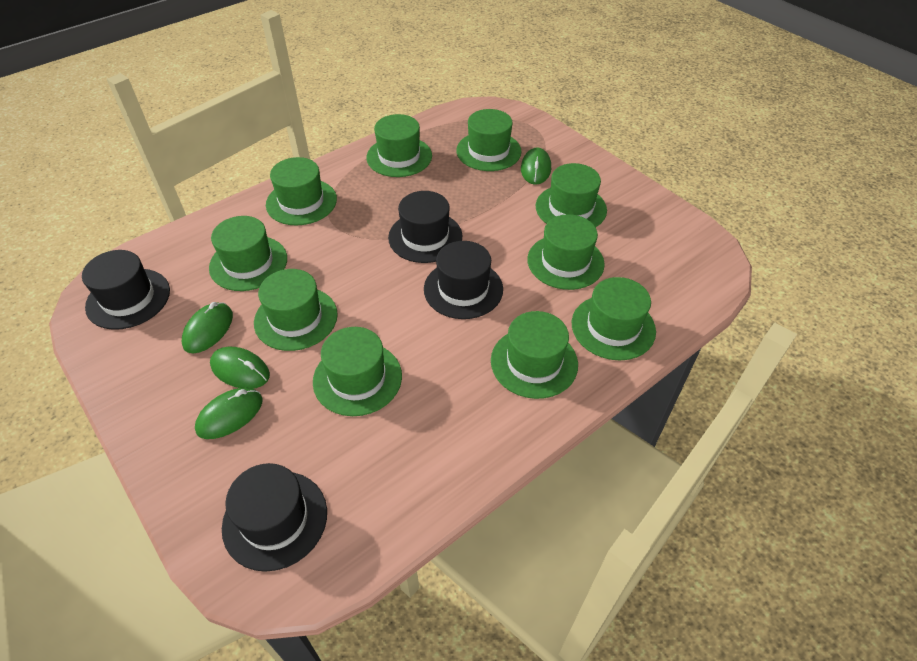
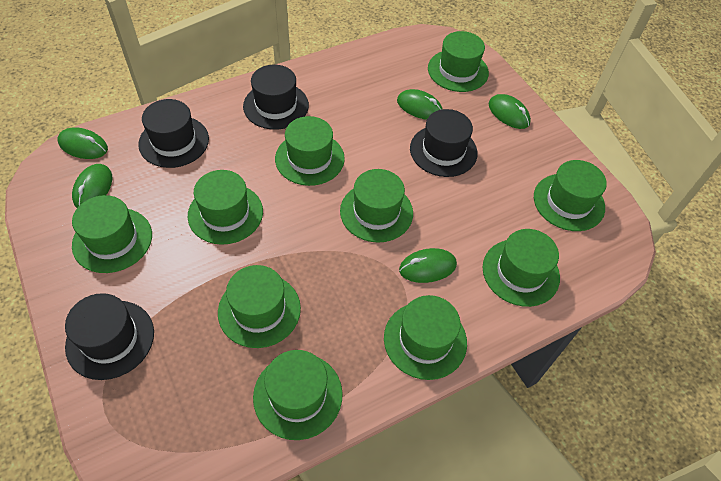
green mouse: 4 -> 5

